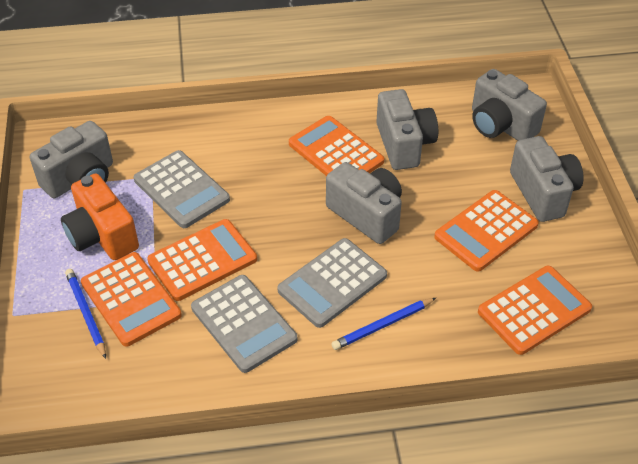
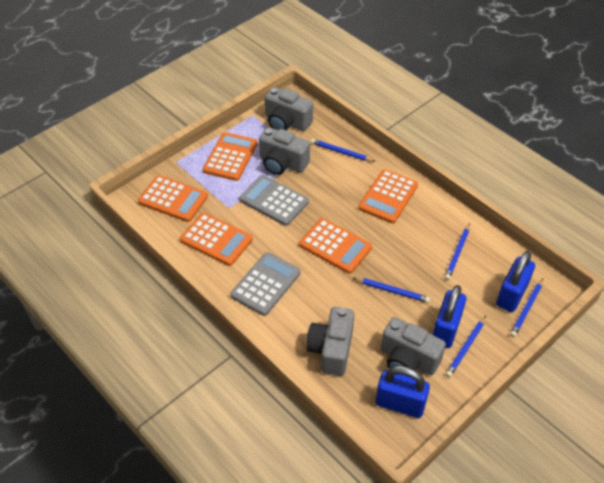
blue padlock: 0 -> 3
blue pencil: 2 -> 5
grey calculator: 3 -> 2
grey camera: 5 -> 4
orange camera: 1 -> 0

